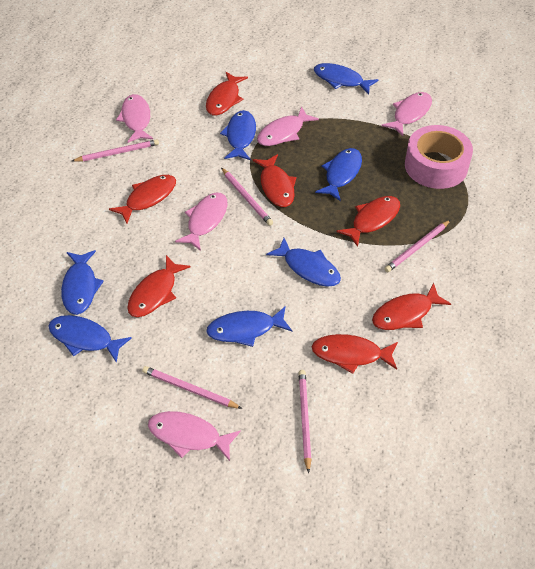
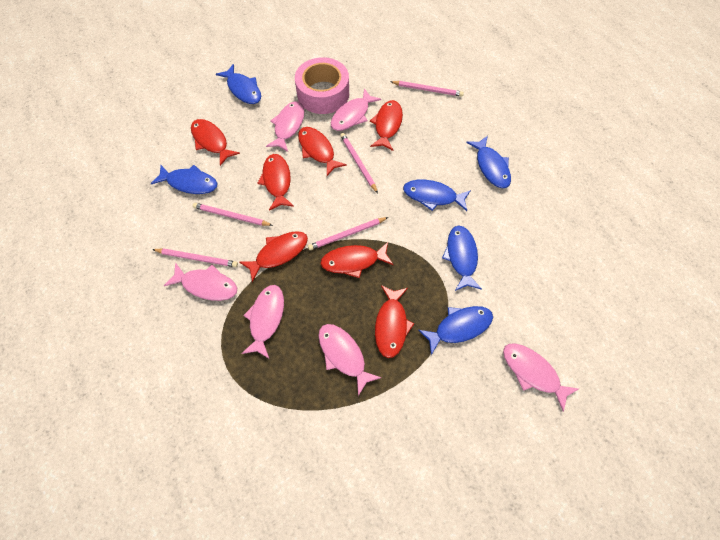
blue fish: 7 -> 6
pink fish: 5 -> 6

